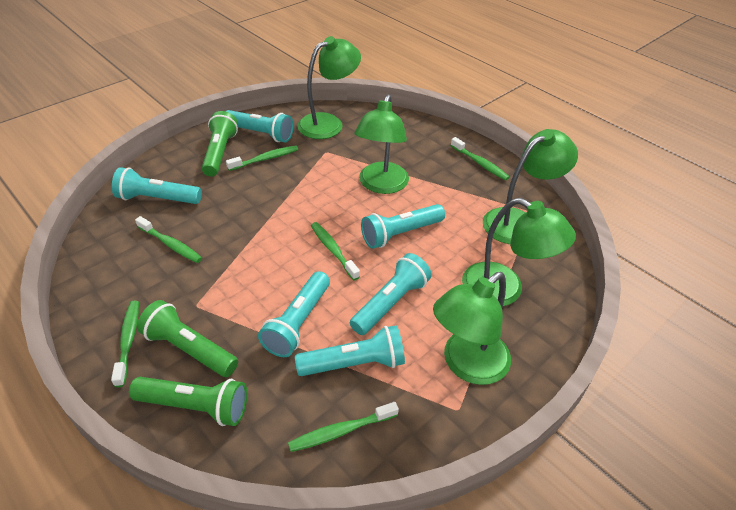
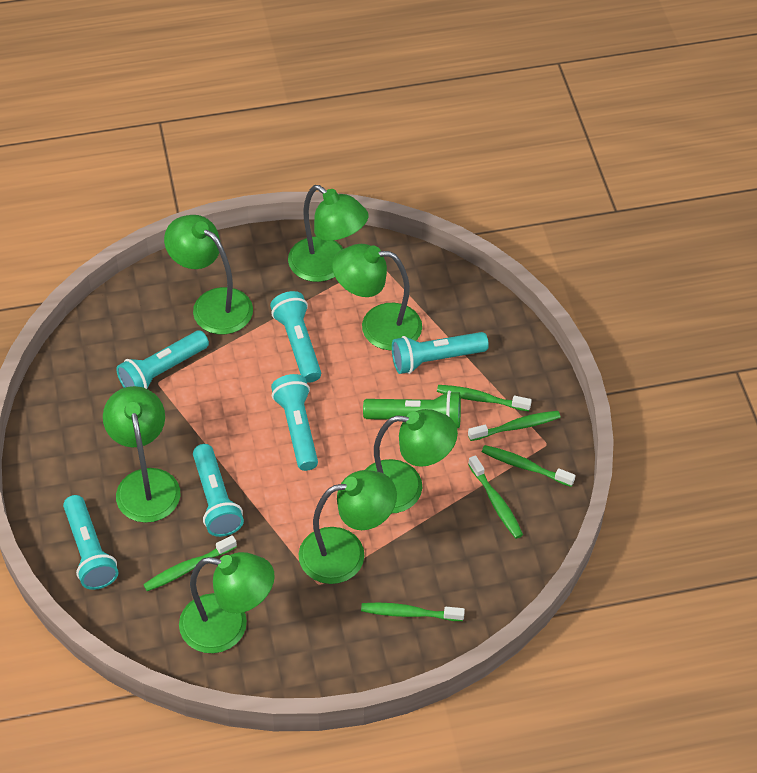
green flashlight: 3 -> 1
green lamp: 5 -> 7

